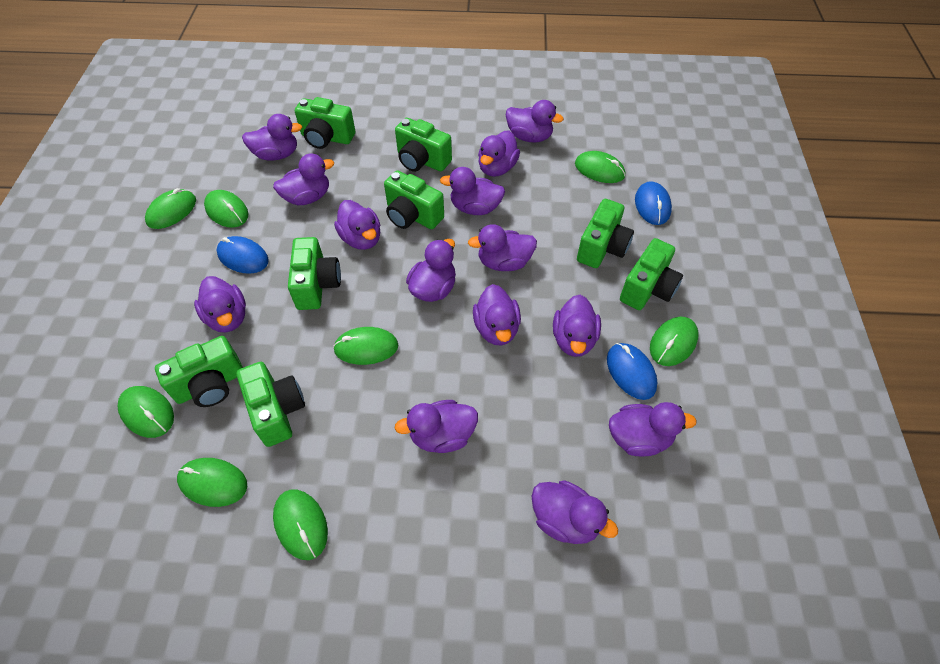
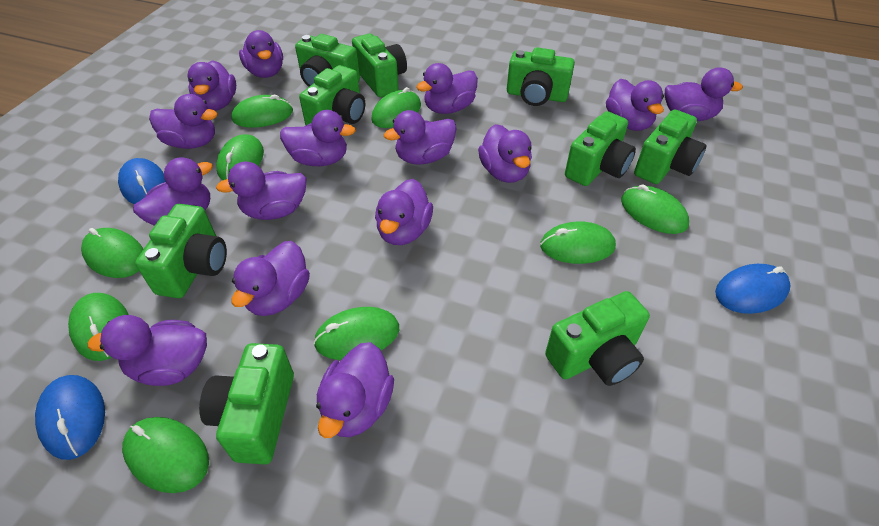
green camera: 8 -> 9
green mouse: 8 -> 9
purple duck: 14 -> 15

